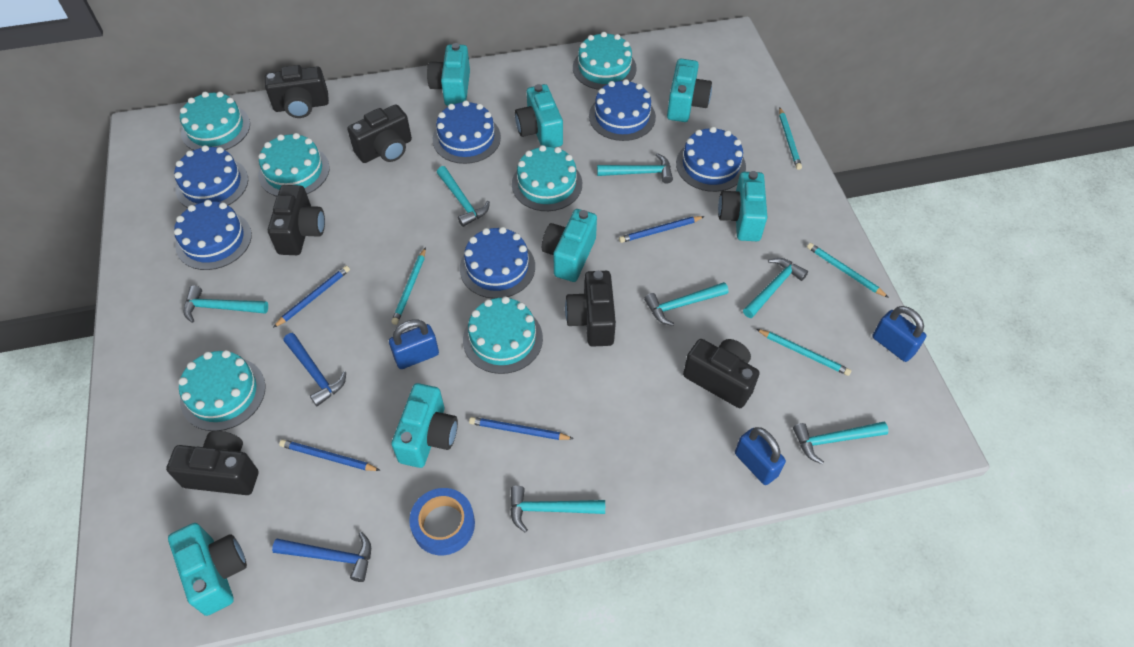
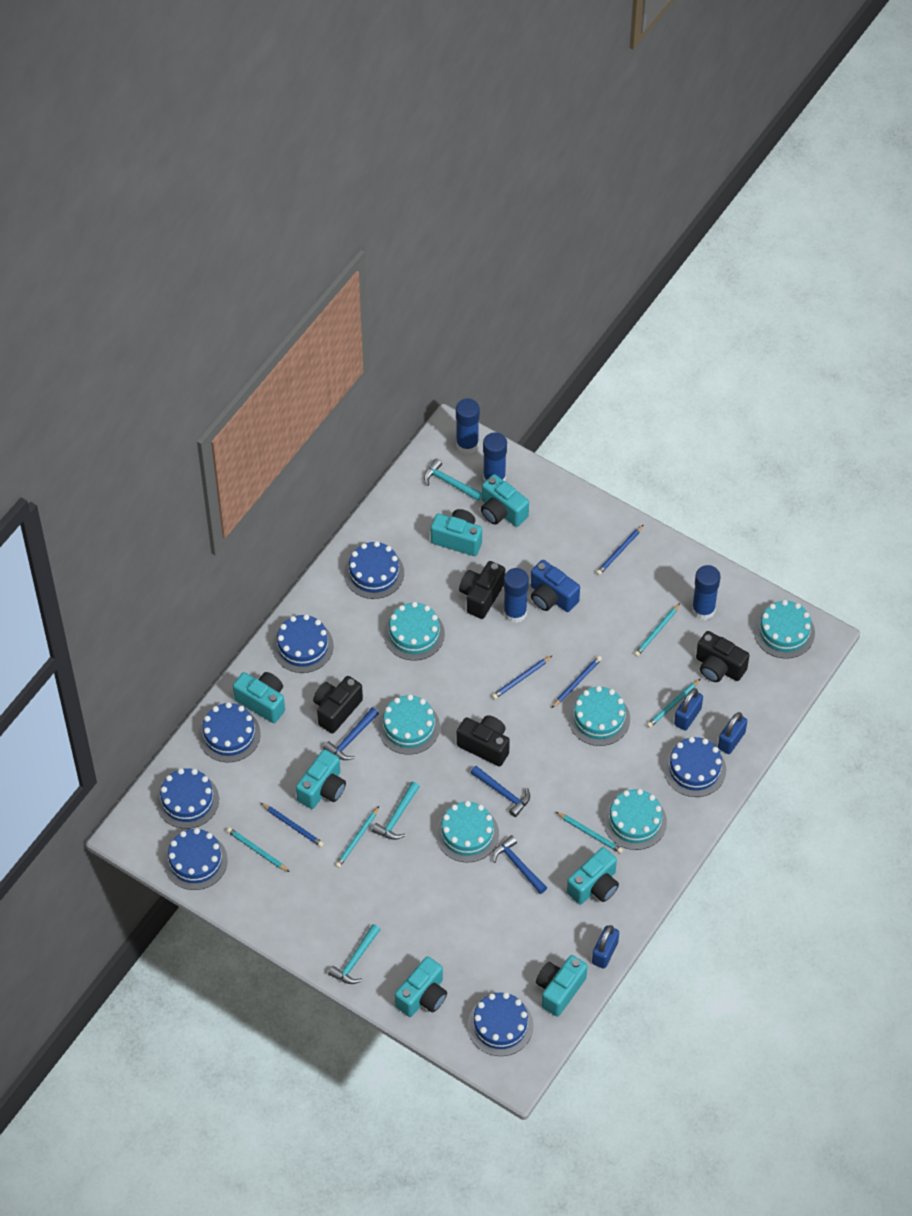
black camera: 6 -> 4
blue cake: 6 -> 7
blue camera: 0 -> 1
blue glue stick: 0 -> 4
blue hammer: 2 -> 3
blue tape: 1 -> 0
turquoise hammer: 7 -> 3
turquoise pencil: 4 -> 5

